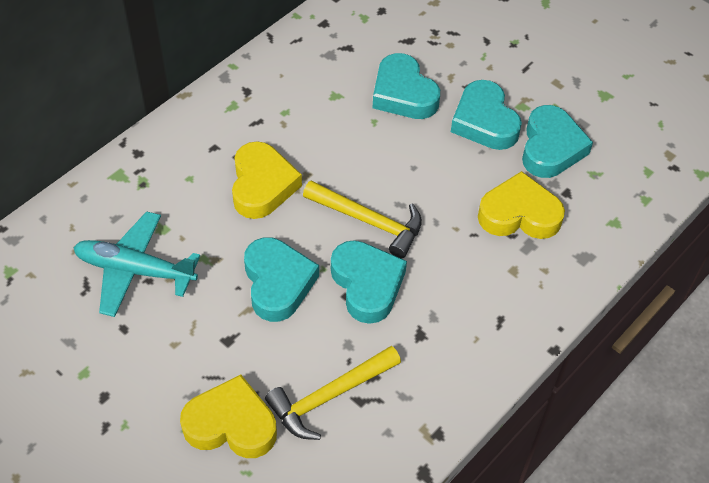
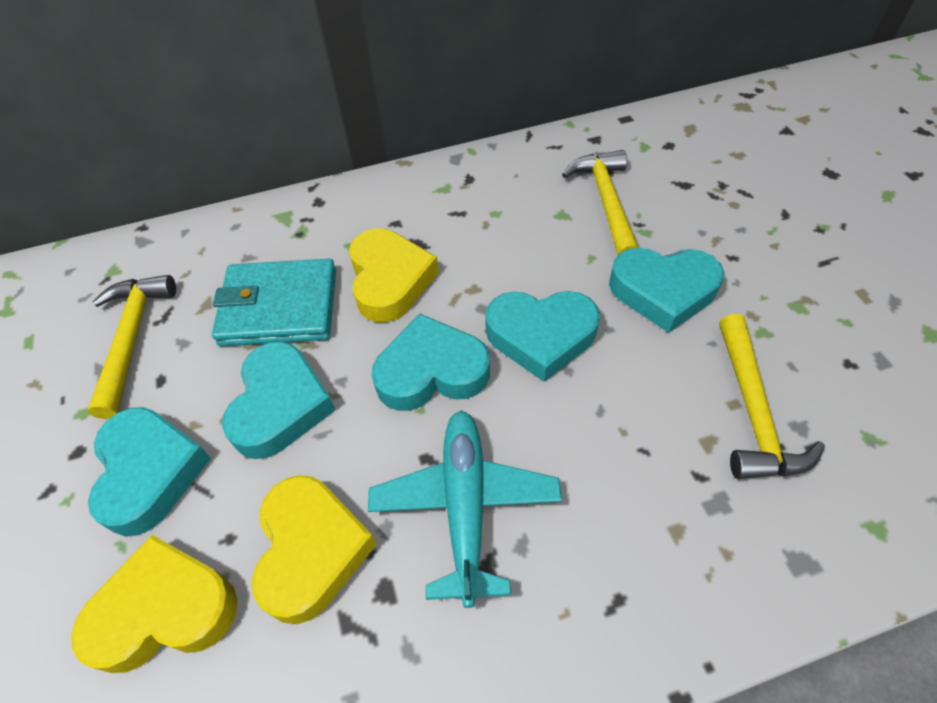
turquoise wallet: 0 -> 1
yellow hammer: 2 -> 3

